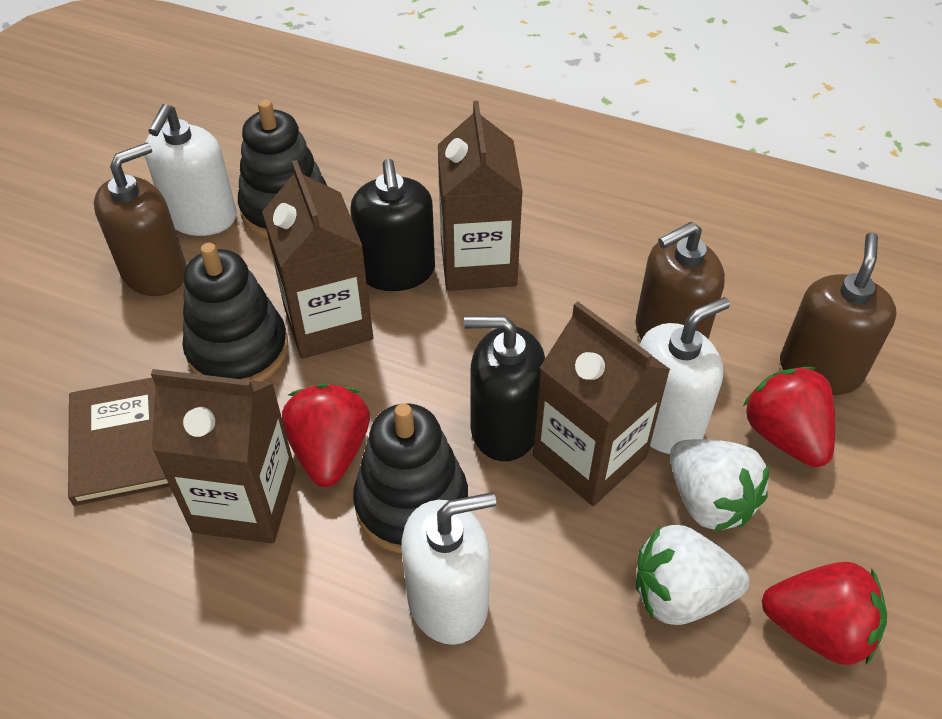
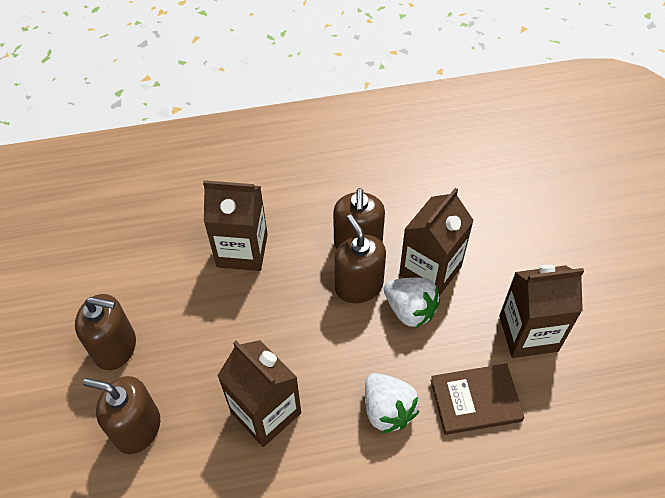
black soap dispenser: 2 -> 0
black stacking toy: 3 -> 0
brown soap dispenser: 3 -> 4
red strawberry: 3 -> 0
white soap dispenser: 3 -> 0

